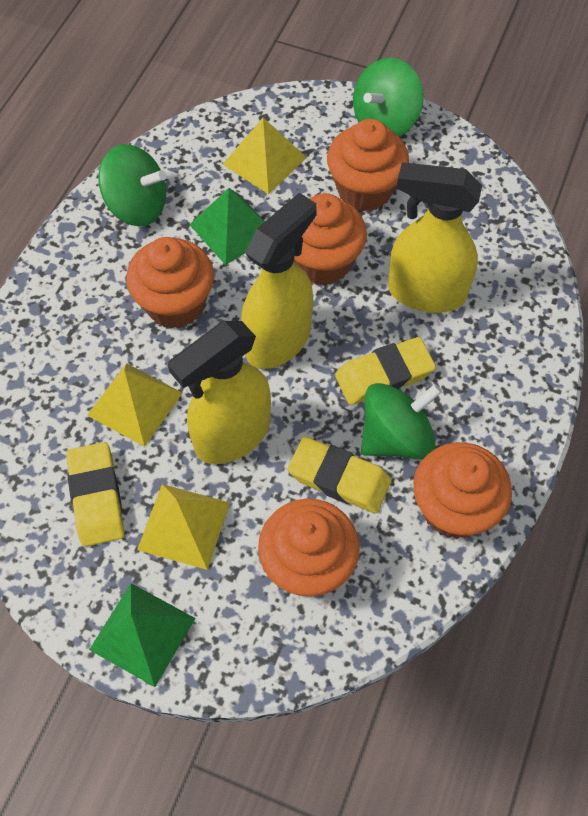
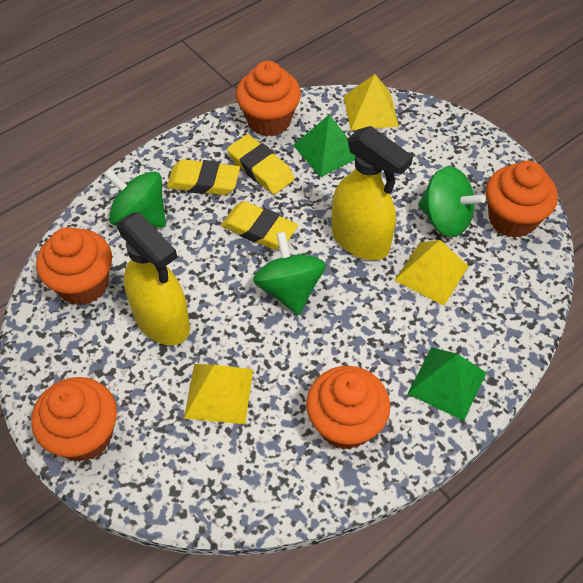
yellow spray bottle: 3 -> 2

